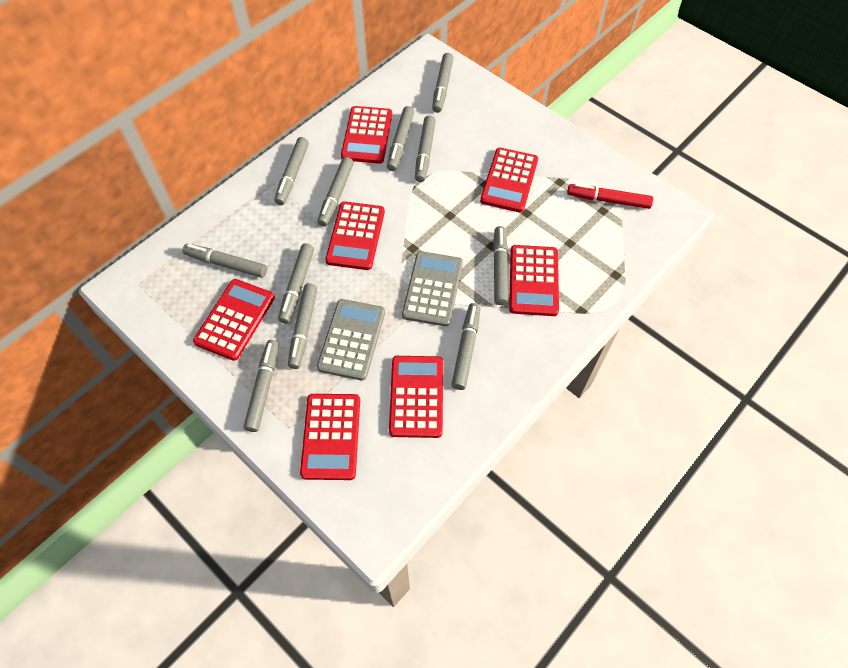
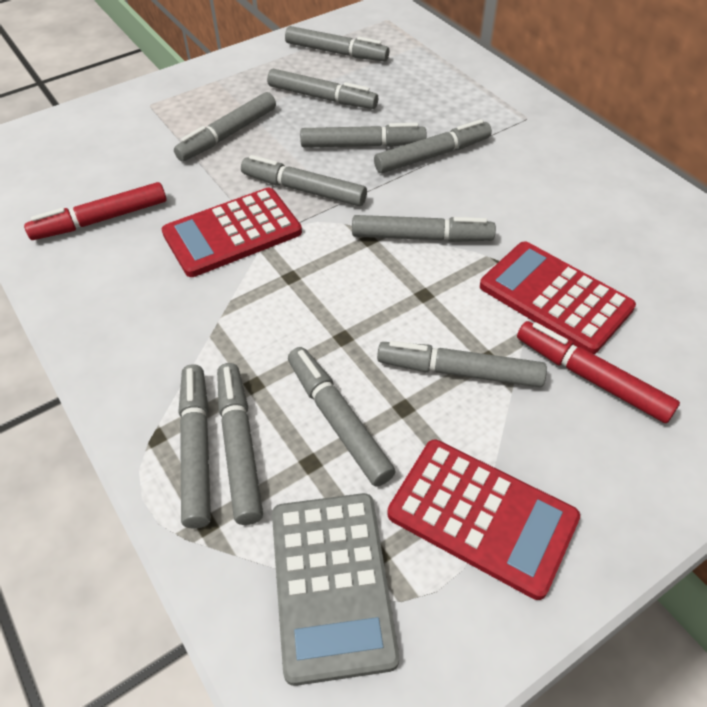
grey calculator: 2 -> 1
red calculator: 7 -> 3
red marker: 1 -> 2

